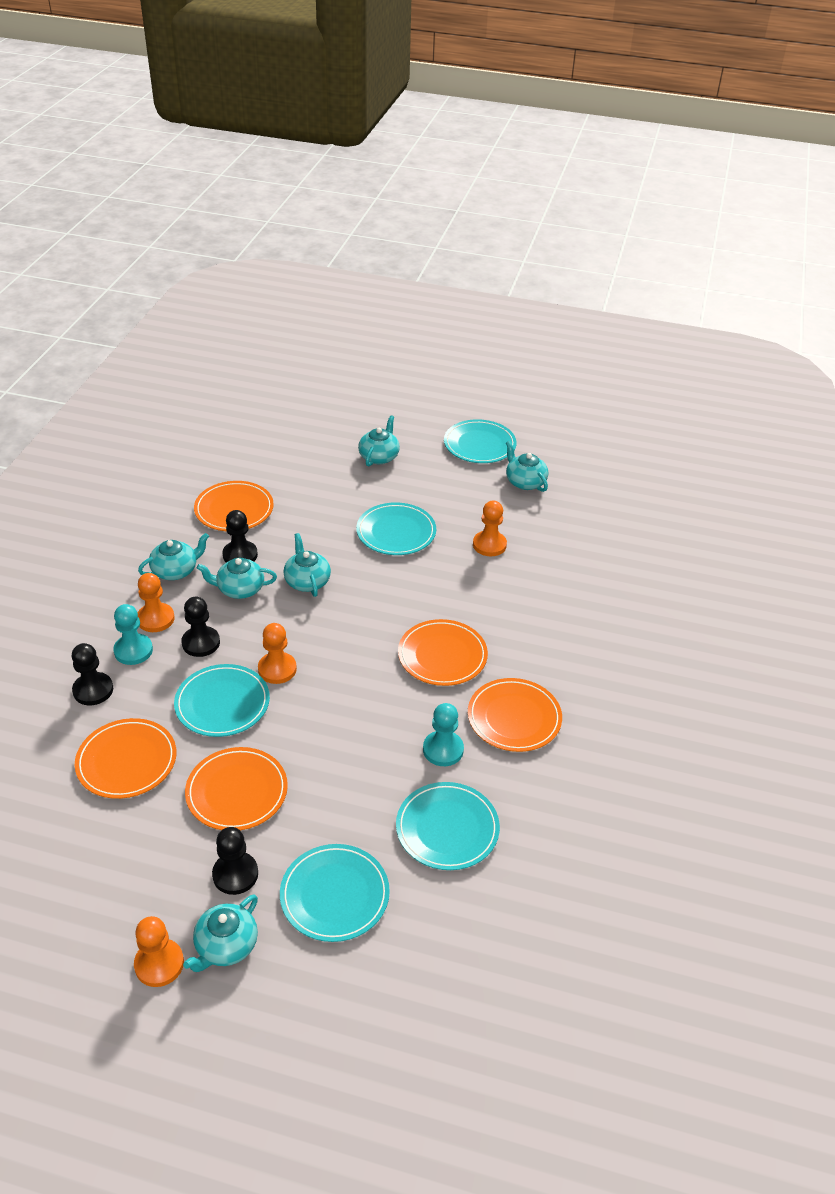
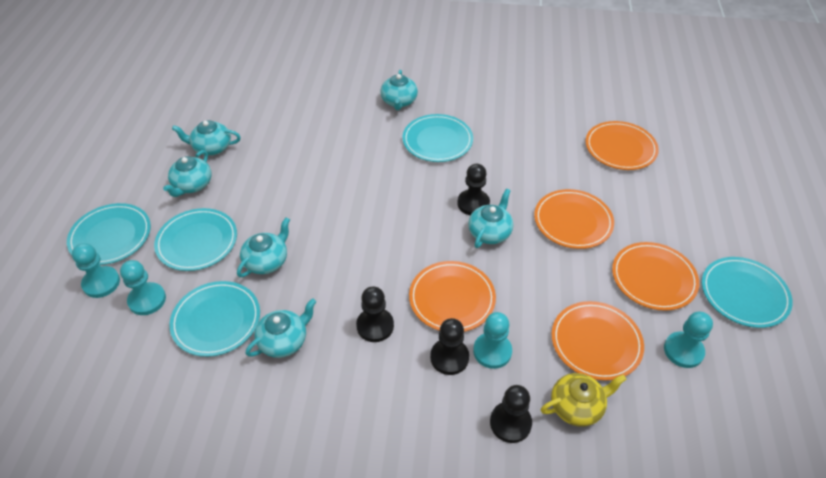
orange pawn: 4 -> 0
turquoise pawn: 2 -> 4
yellow teapot: 0 -> 1

